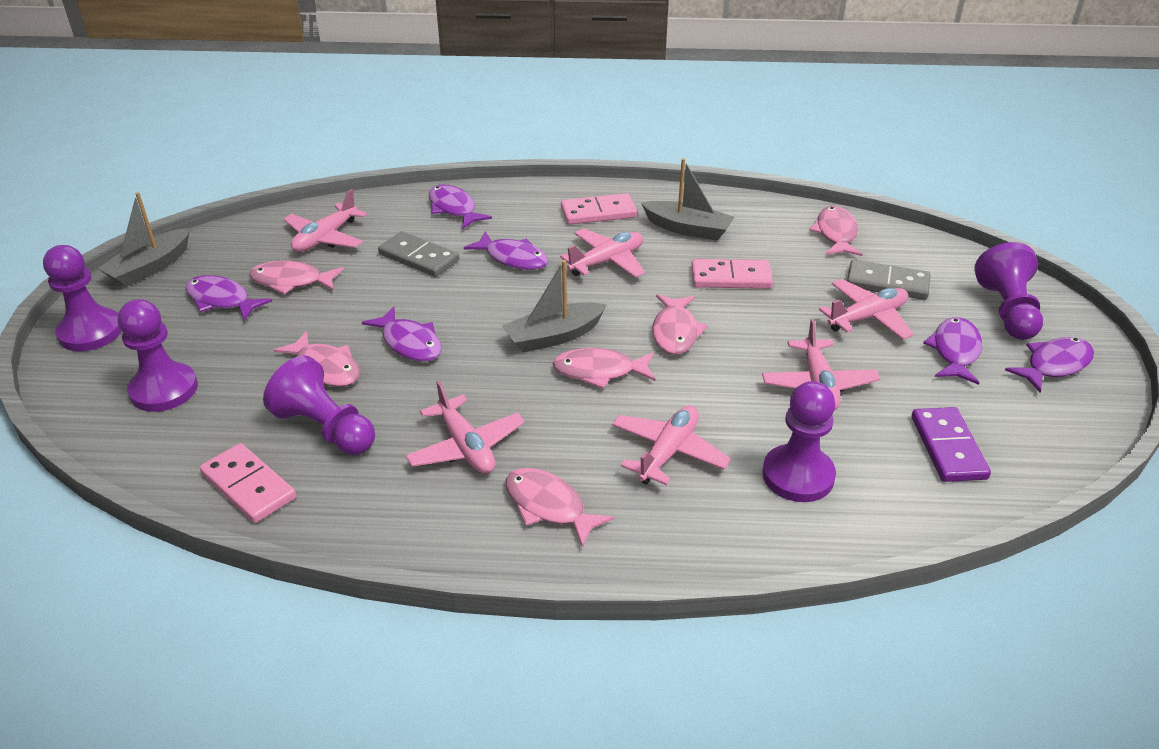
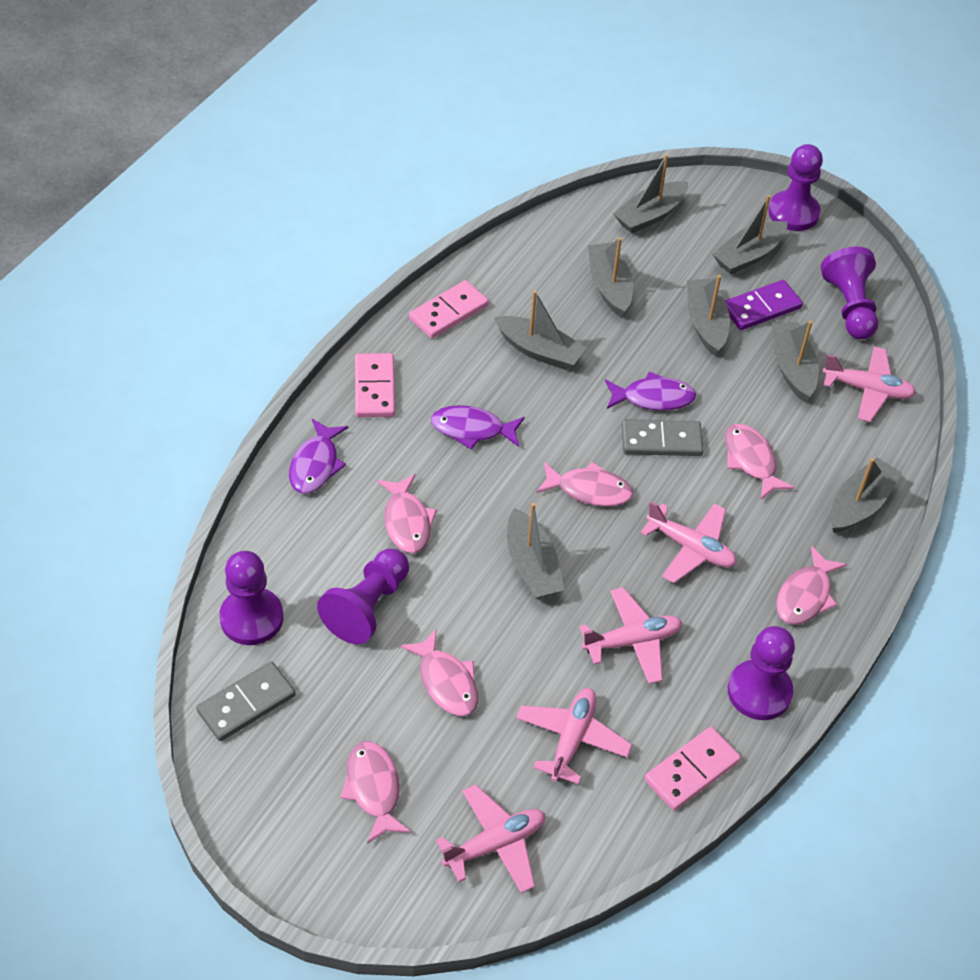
grey boat: 3 -> 8
pink plane: 6 -> 5
purple fish: 6 -> 3

